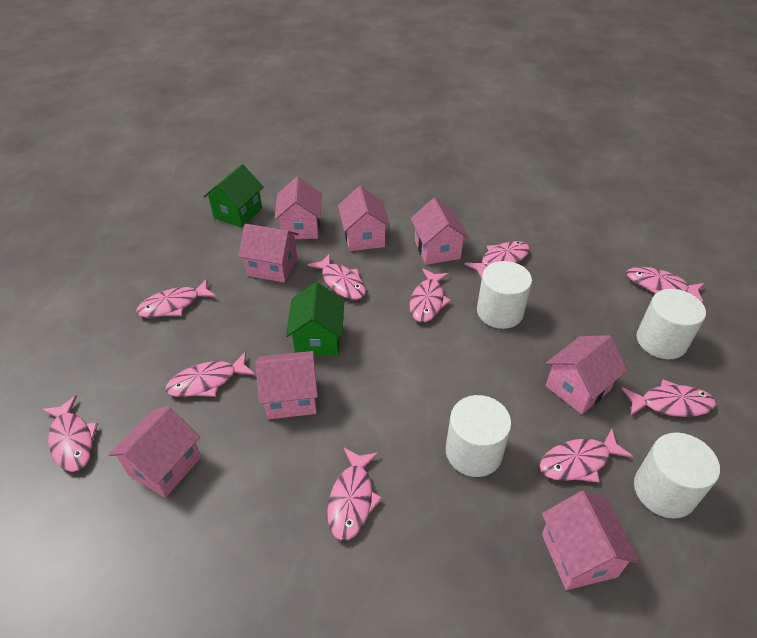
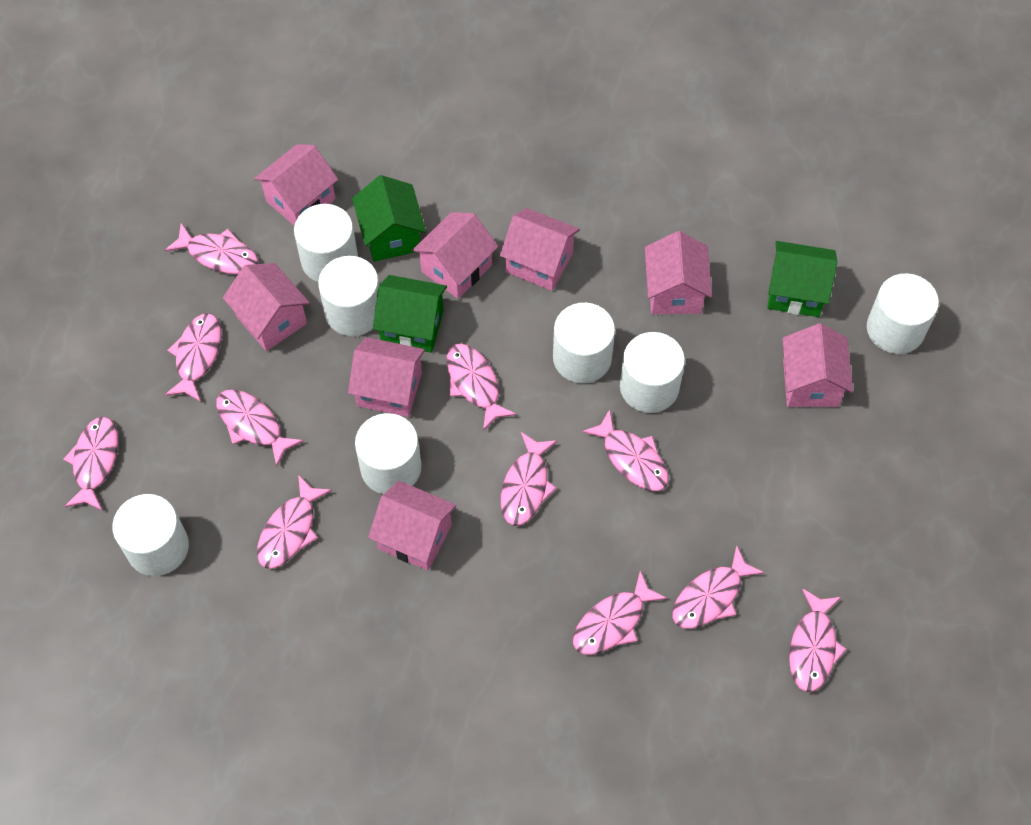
green house: 2 -> 3
pink fish: 10 -> 11
white cylinder: 4 -> 7

